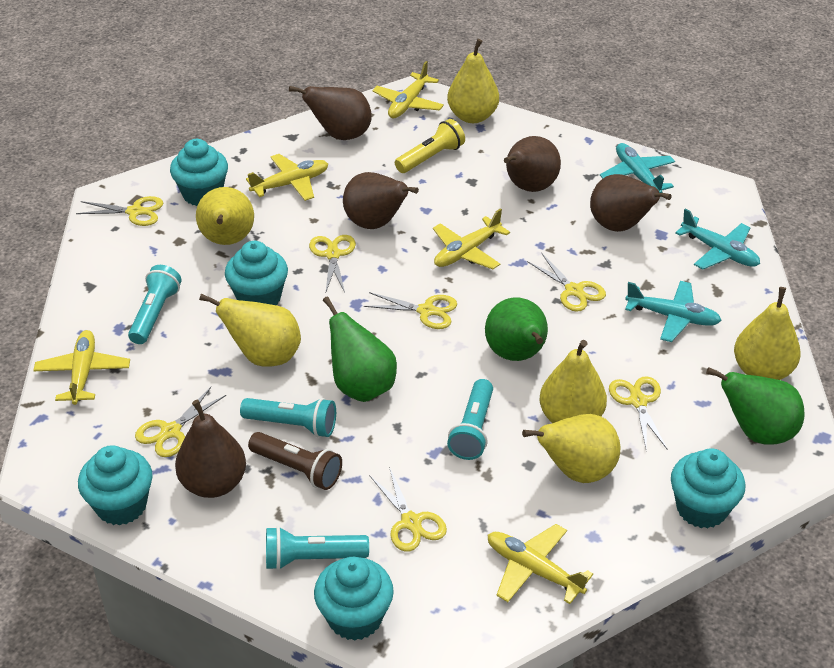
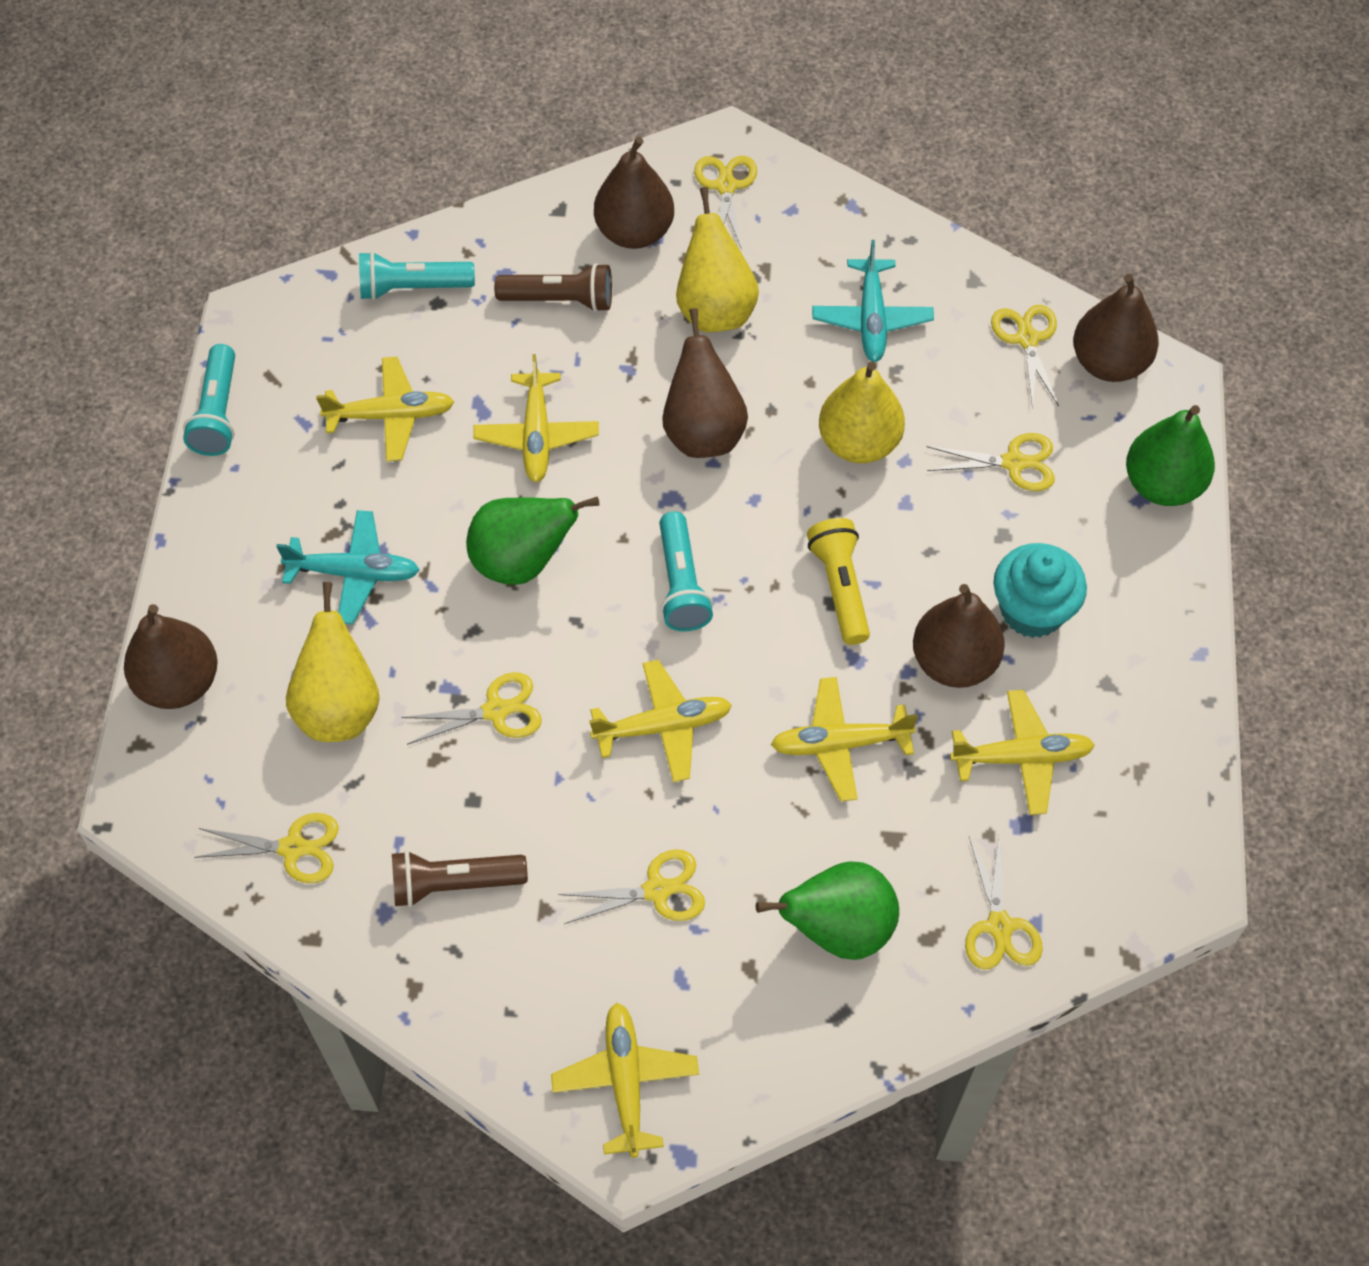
brown flashlight: 1 -> 2
turquoise cupcake: 5 -> 1
turquoise flashlight: 4 -> 3
turquoise plane: 3 -> 2
yellow pear: 6 -> 3
yellow plane: 5 -> 6

